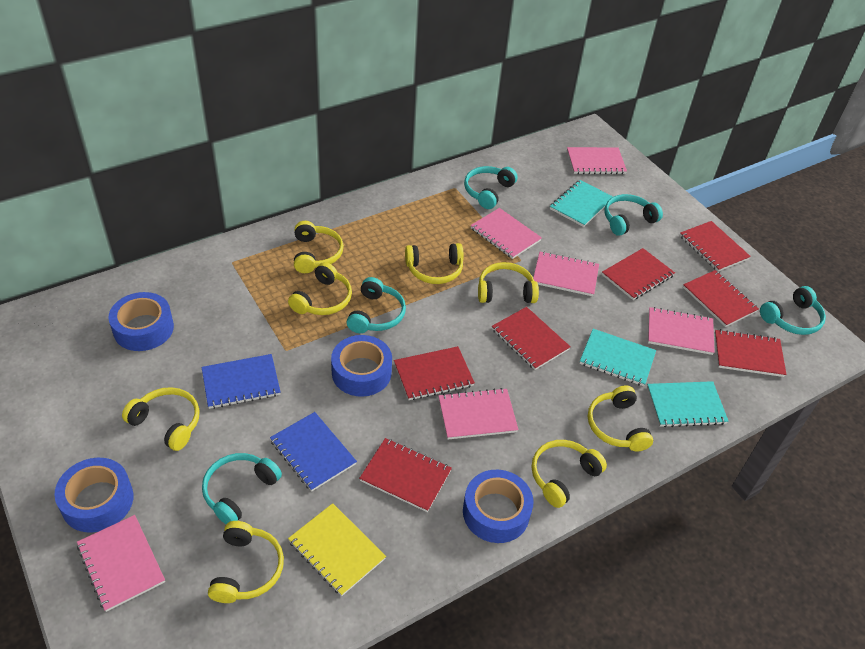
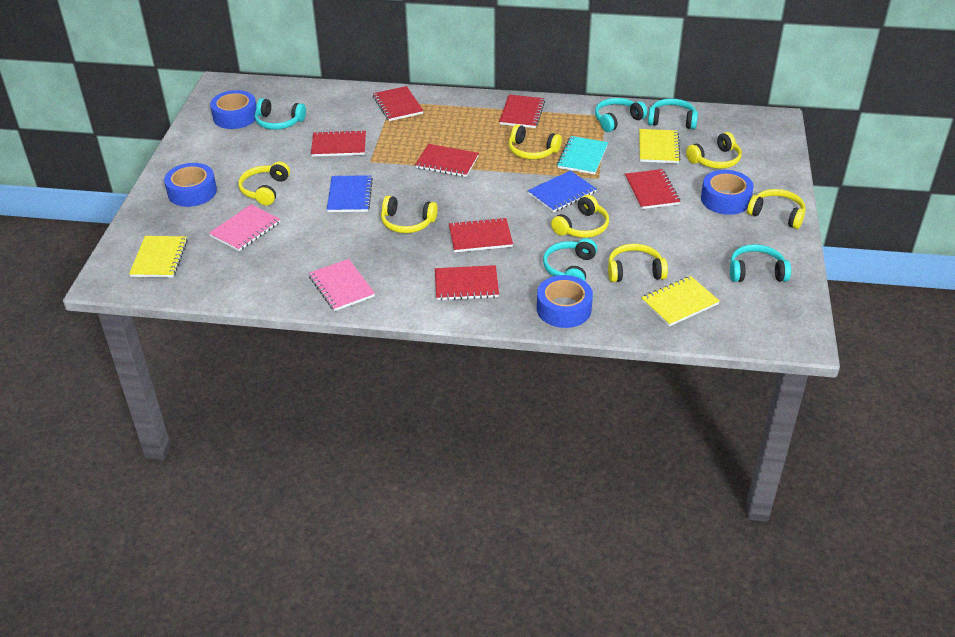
pink notebook: 6 -> 2
turquoise notebook: 3 -> 1
yellow headphones: 8 -> 7
yellow notebook: 1 -> 3

